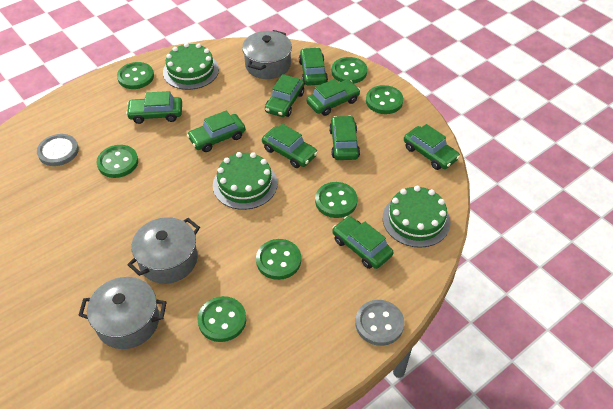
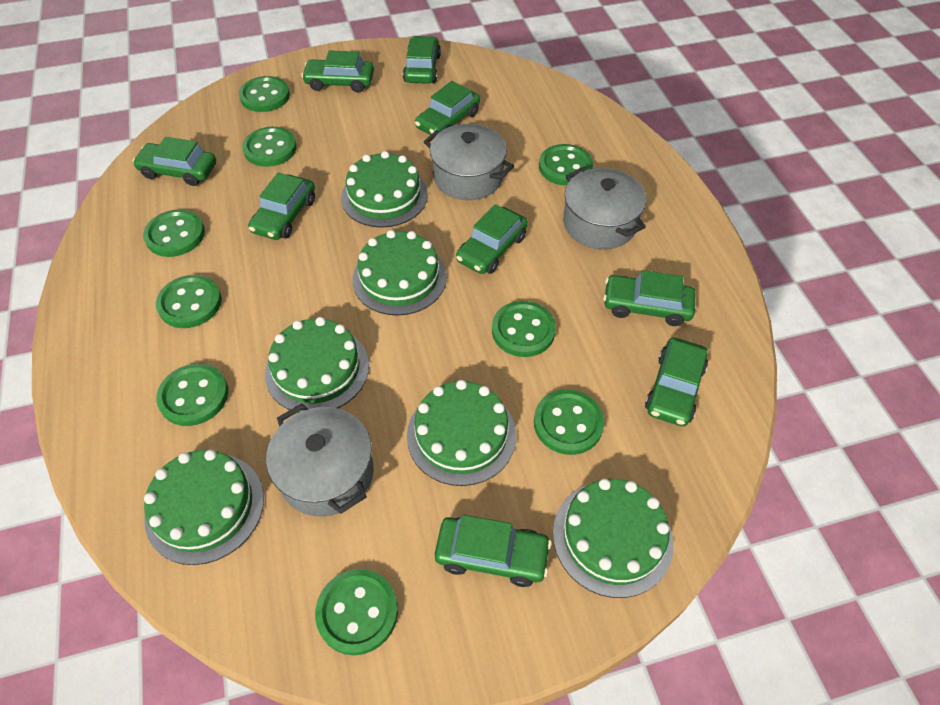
green button: 7 -> 9
green cake: 3 -> 6
grey button: 2 -> 0

